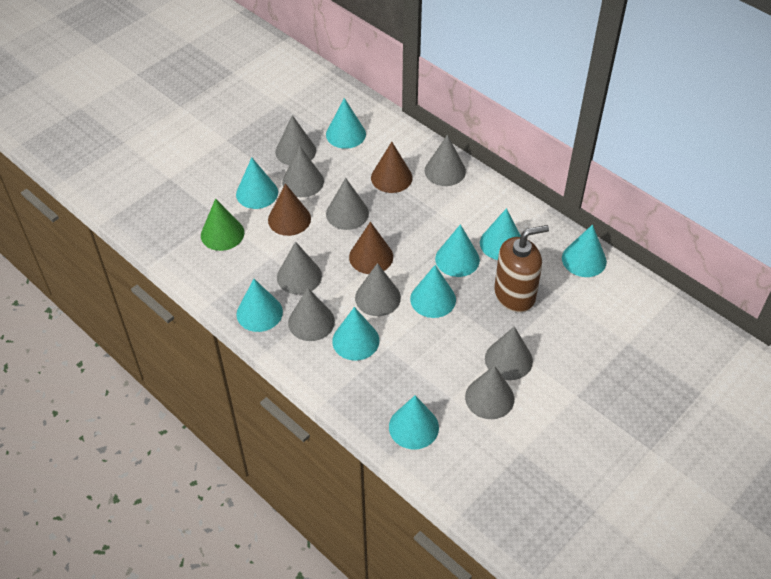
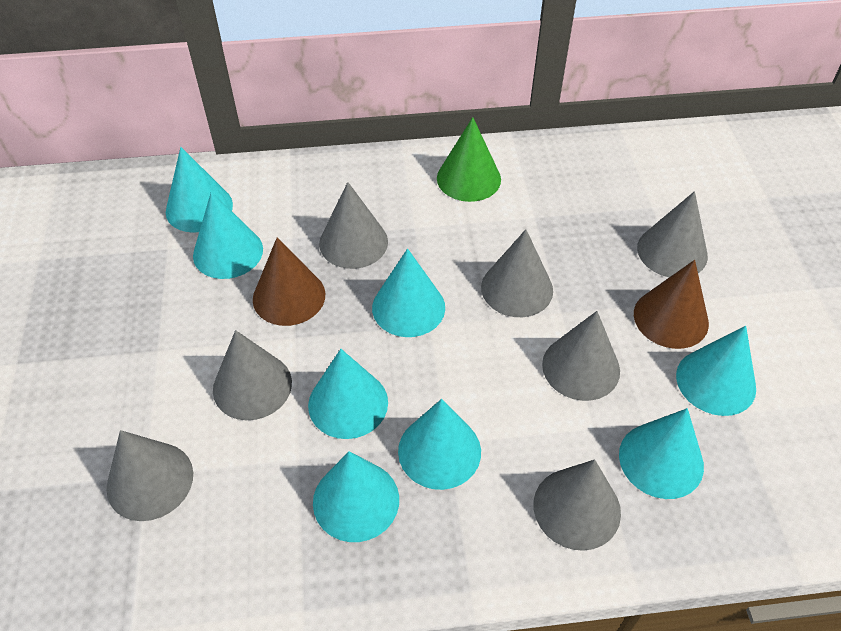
brown cone: 3 -> 2
brown soap dispenser: 1 -> 0
grey cone: 9 -> 7
turquoise cone: 9 -> 8

